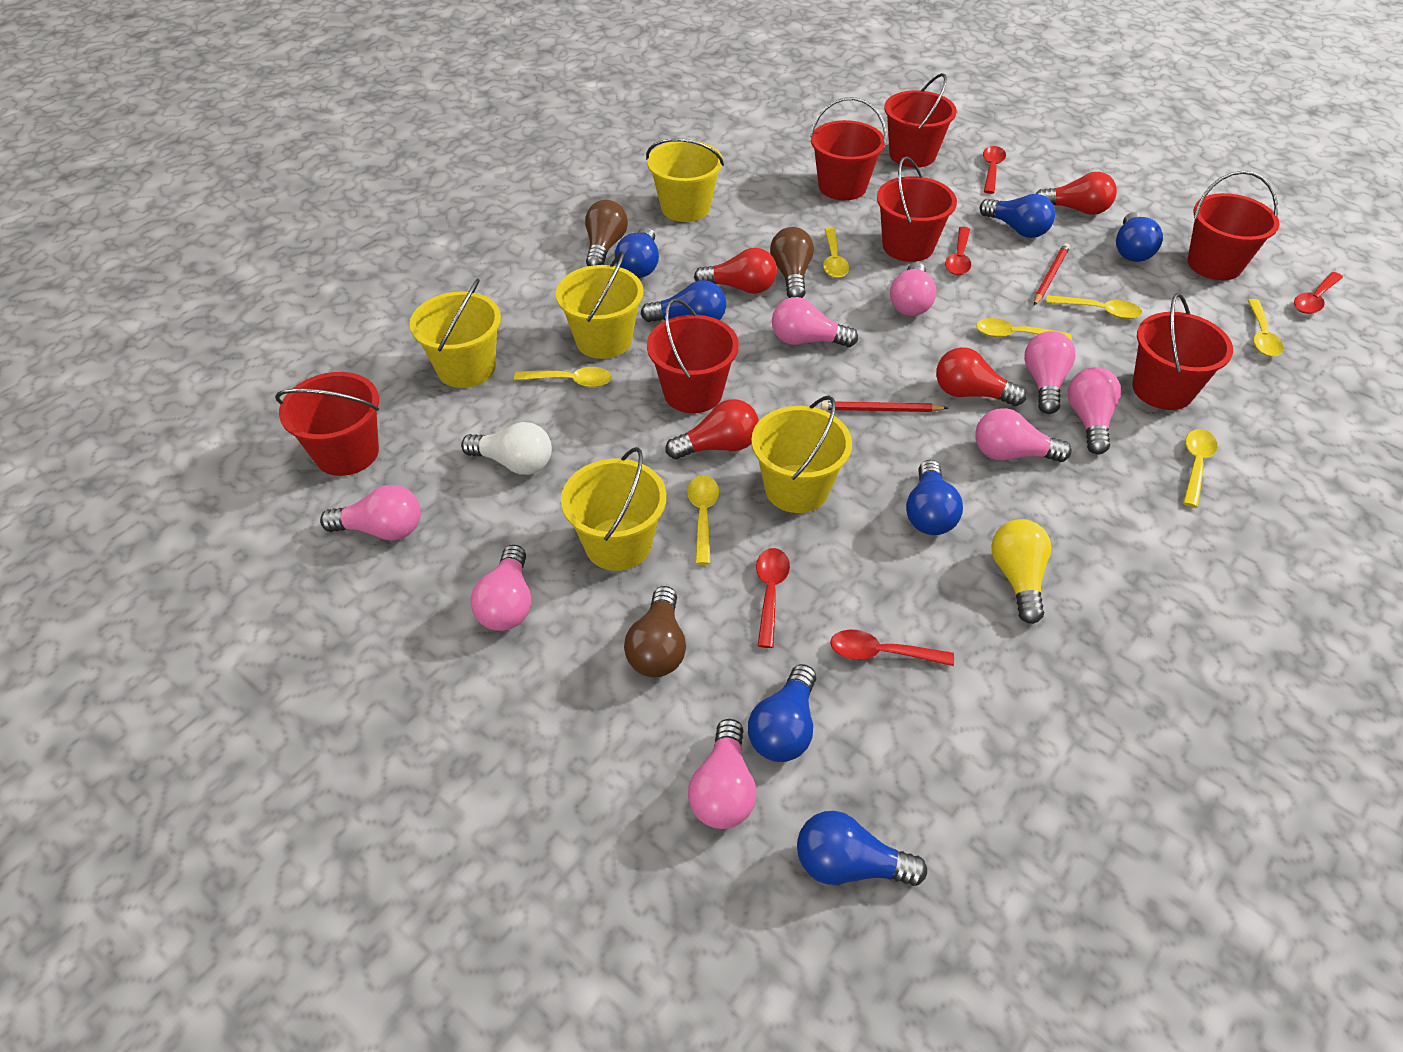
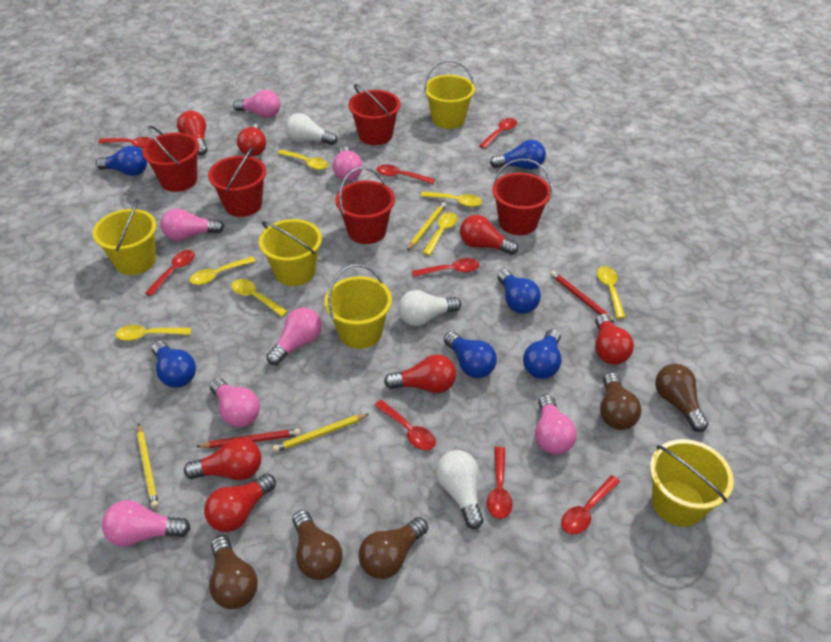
blue light bulb: 7 -> 6
brown light bulb: 3 -> 5
pink light bulb: 8 -> 7
red bucket: 7 -> 5
red light bulb: 4 -> 7
red spoon: 5 -> 8
white light bulb: 1 -> 3
yellow light bulb: 1 -> 0
yellow pencil: 0 -> 3

